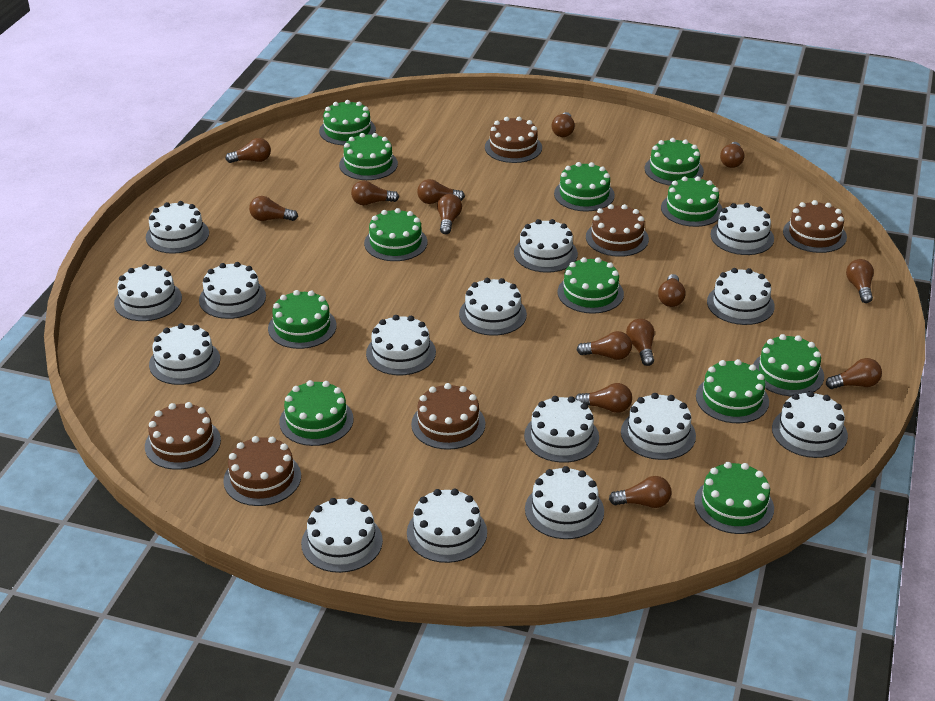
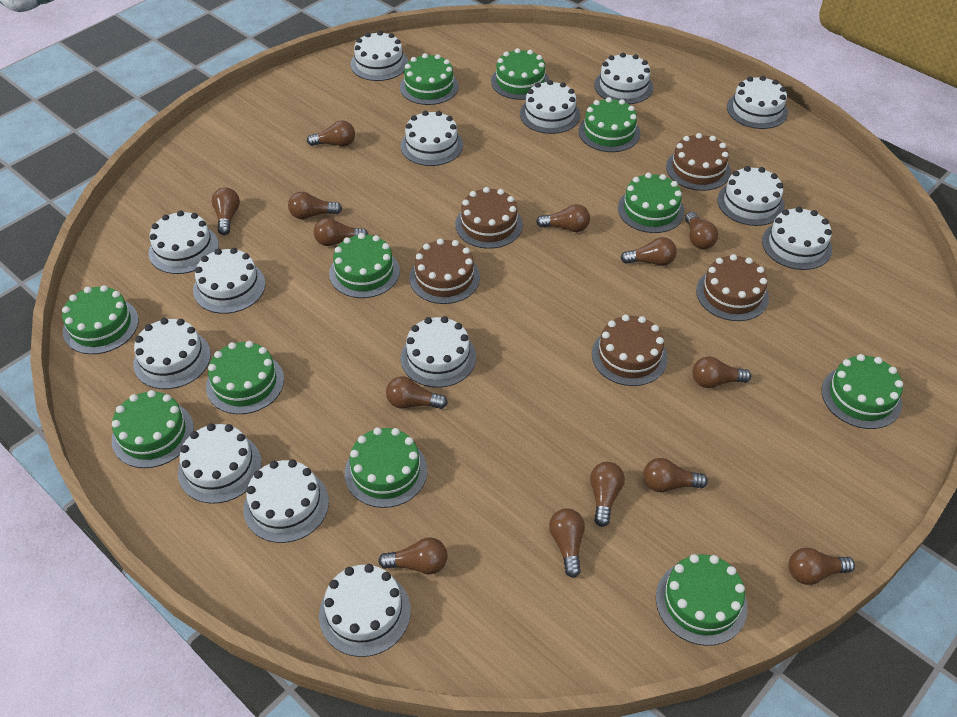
brown cake: 6 -> 5
green cake: 12 -> 11
white cake: 15 -> 14

